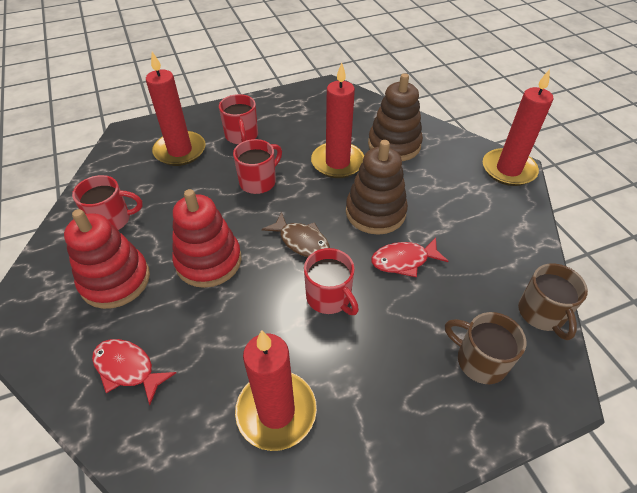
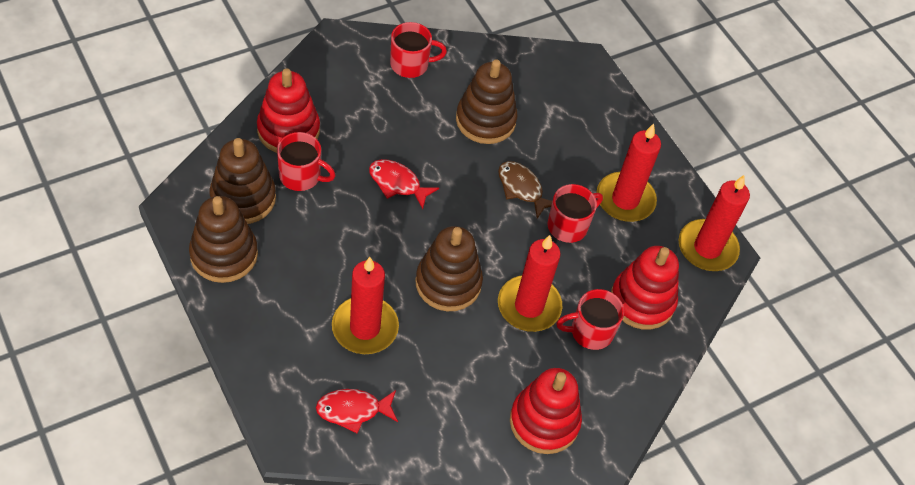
brown mug: 2 -> 0
brown stacking toy: 2 -> 4
red stacking toy: 2 -> 3

